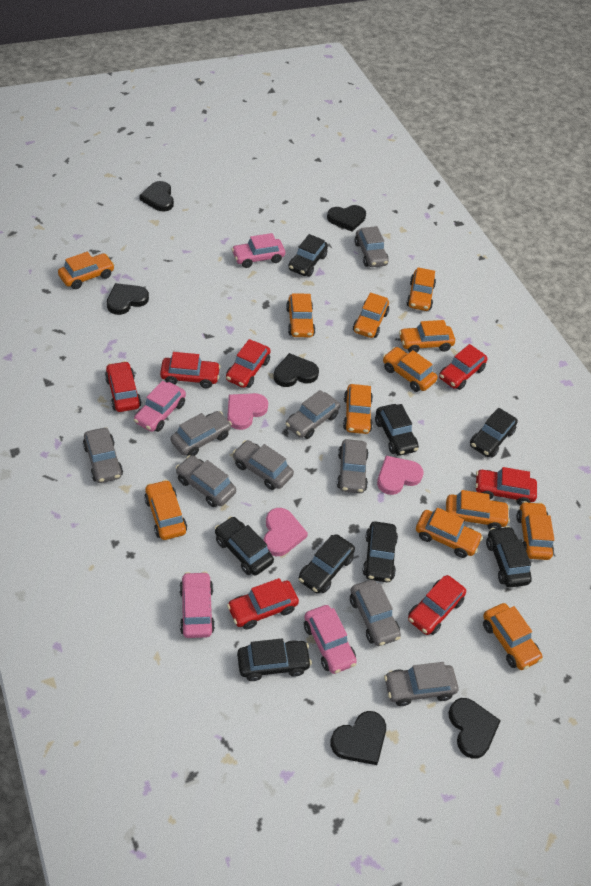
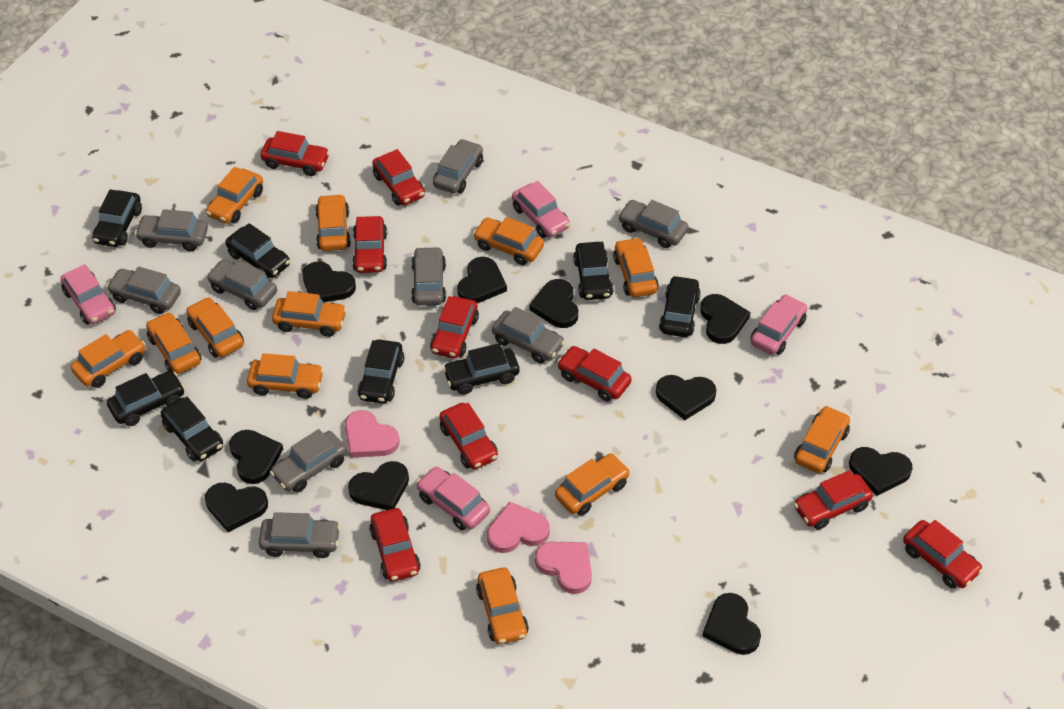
black heart: 6 -> 10
red car: 7 -> 9

